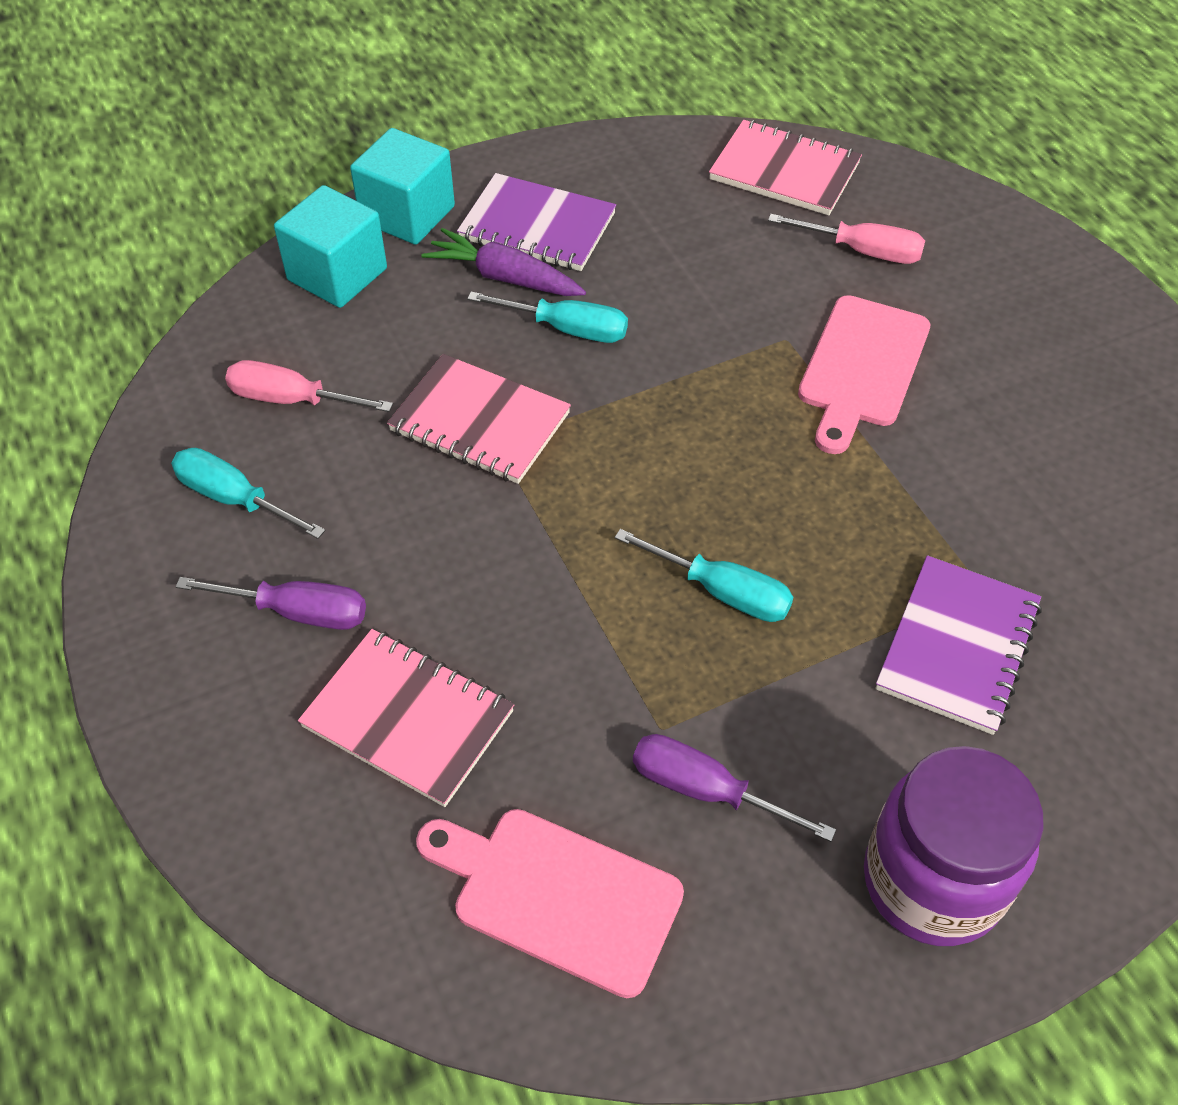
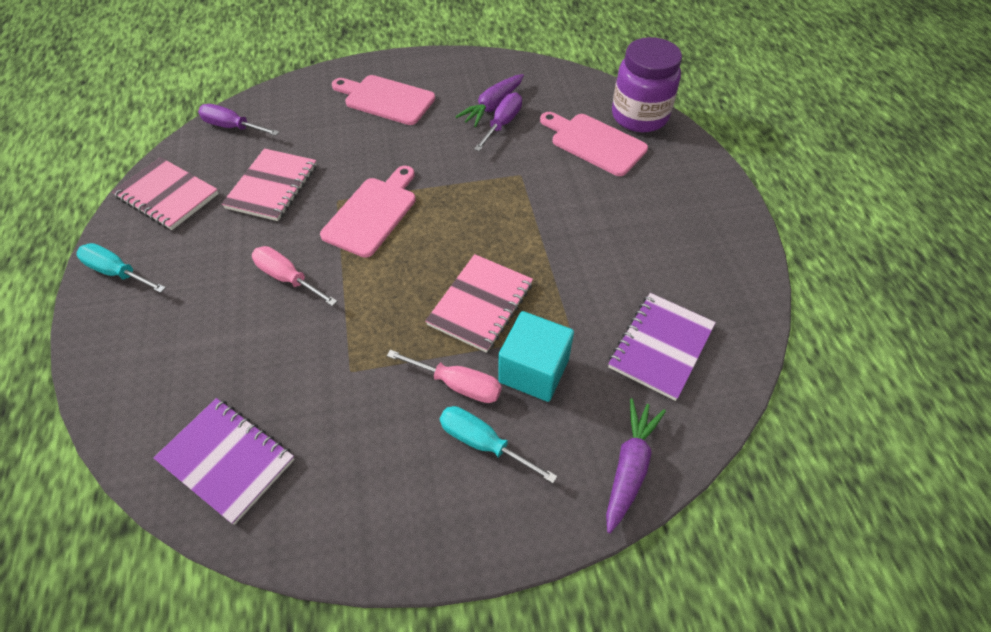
pink cutting board: 2 -> 3
purple carrot: 1 -> 2
turquoise cube: 2 -> 1
turquoise screwdriver: 3 -> 2

